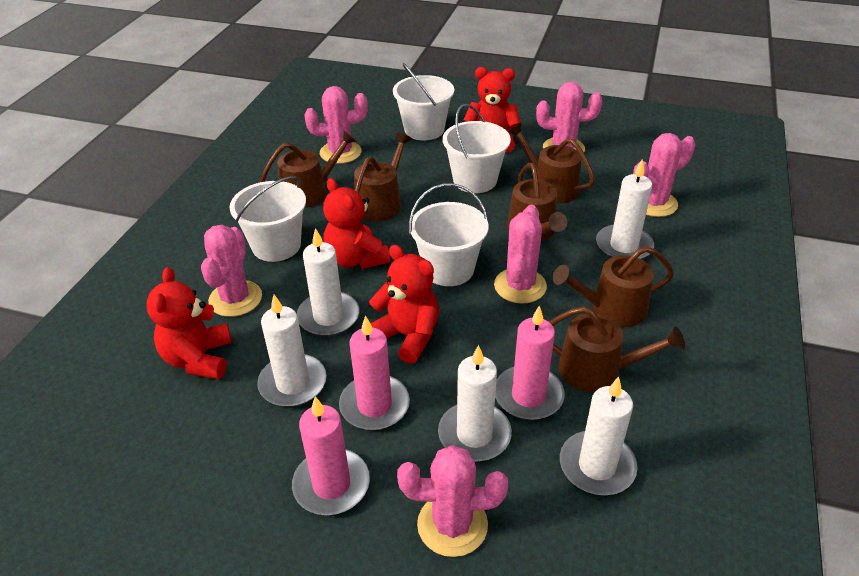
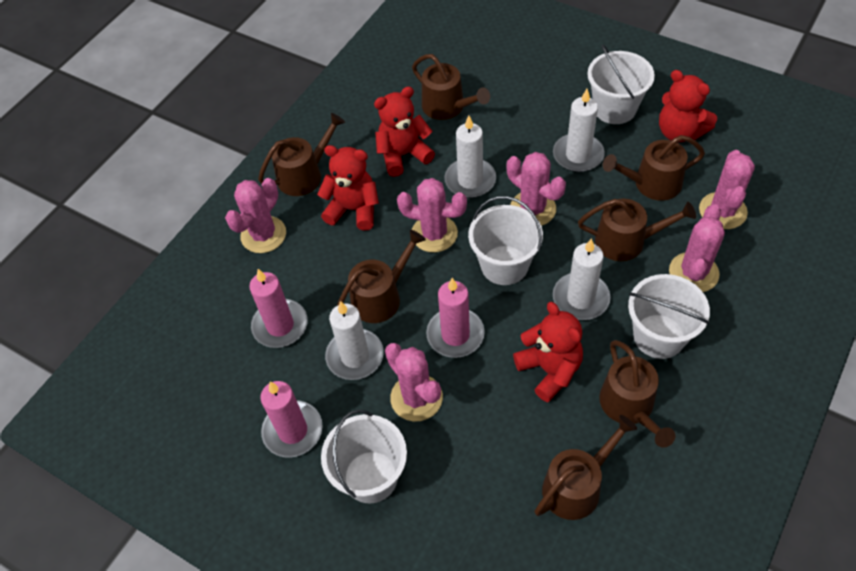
brown watering can: 6 -> 7
white candle: 5 -> 4

